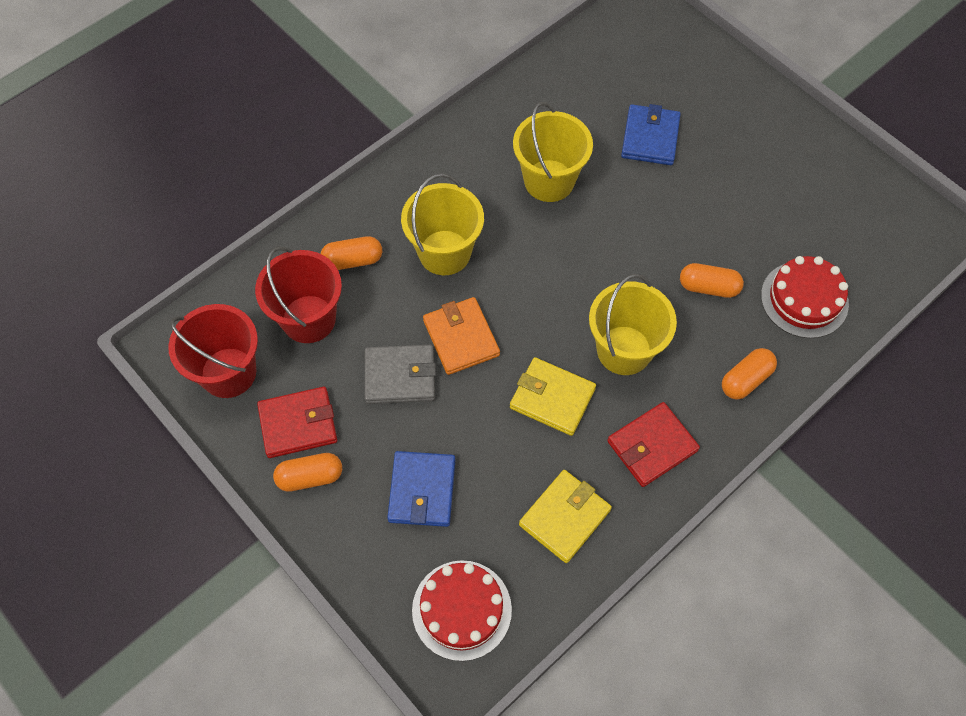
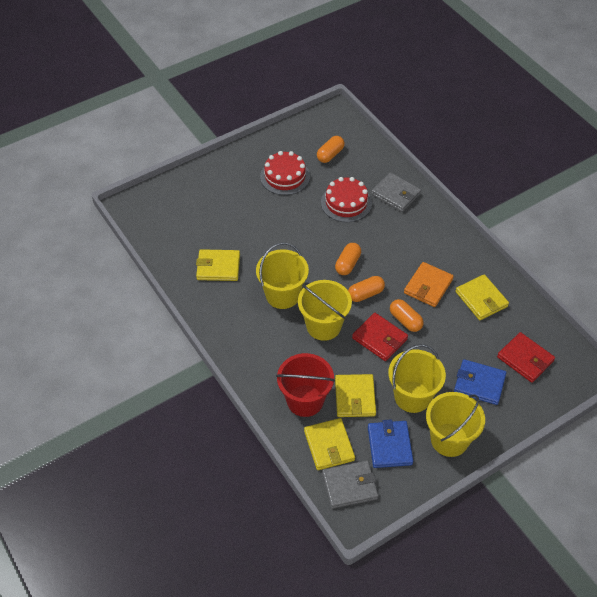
grey wallet: 1 -> 2
red bucket: 2 -> 1
yellow bucket: 3 -> 4
yellow wallet: 2 -> 4

